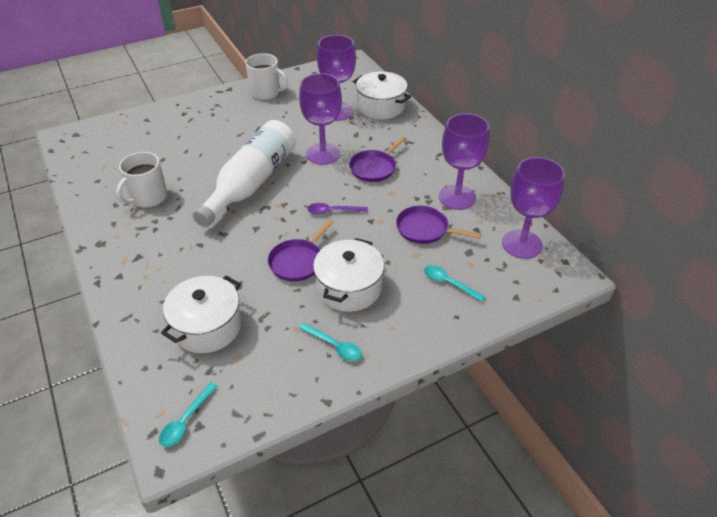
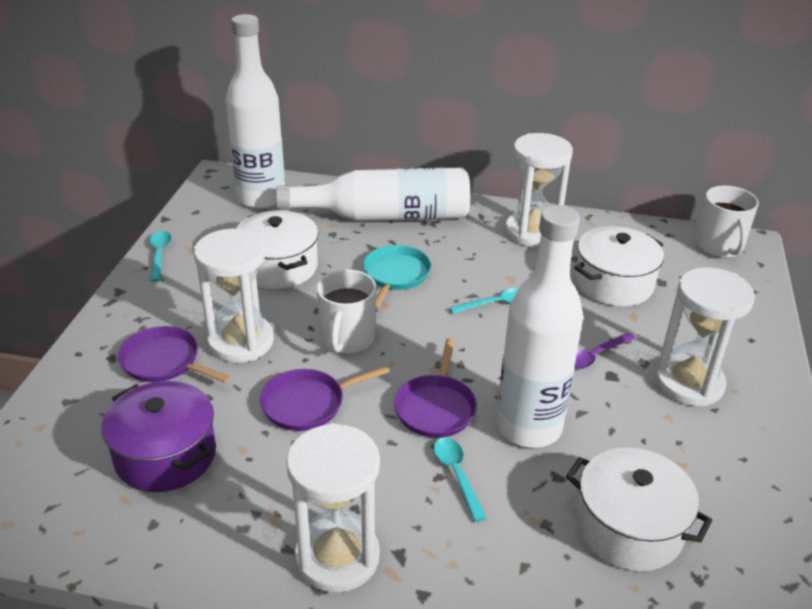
purple goblet: 4 -> 0
purple pot: 0 -> 1
turquoise pan: 0 -> 1
white bottle: 1 -> 3
white hourglass: 0 -> 4

